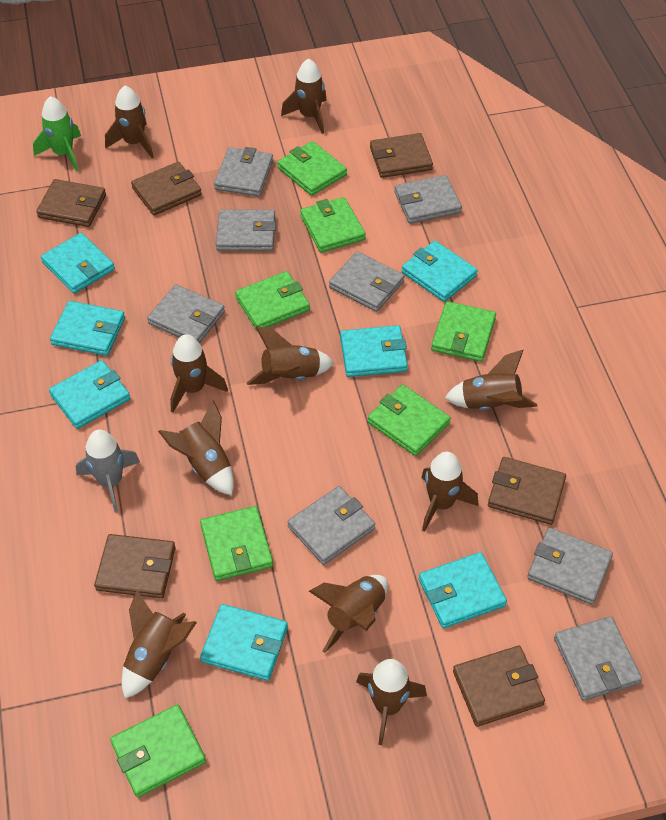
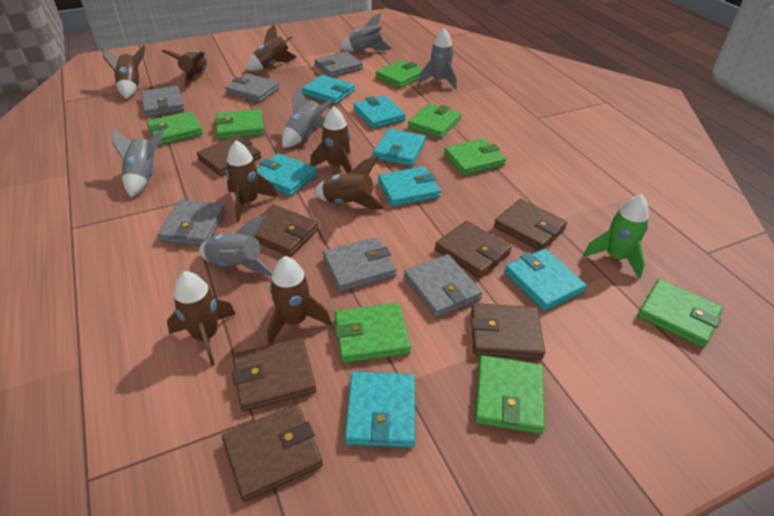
brown rocket: 10 -> 8
brown wallet: 6 -> 7
green wallet: 7 -> 8
grey rocket: 1 -> 5
grey wallet: 8 -> 6

